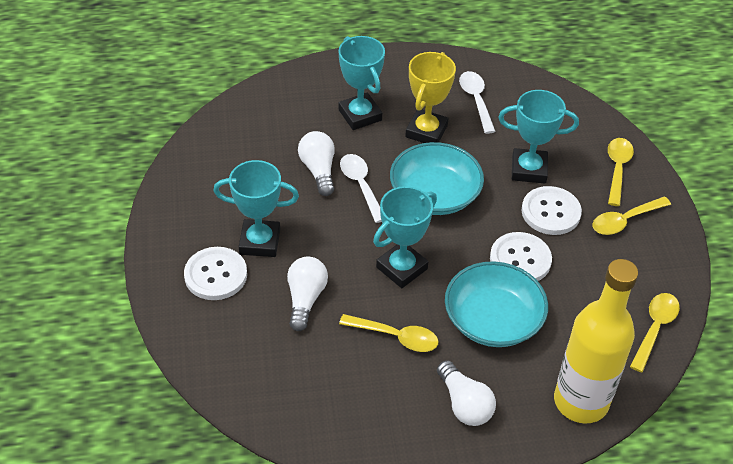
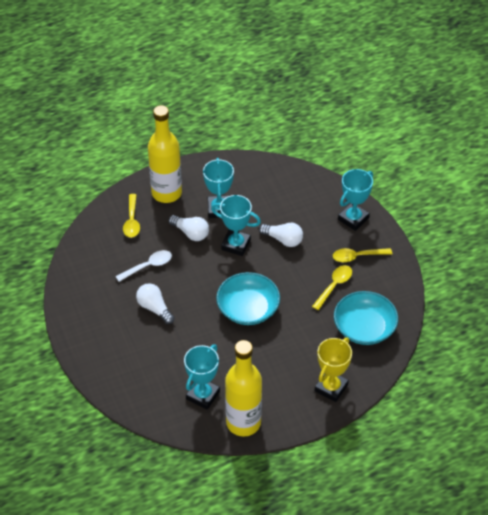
white button: 3 -> 0
white spoon: 2 -> 1
yellow bottle: 1 -> 2
yellow spoon: 4 -> 3

